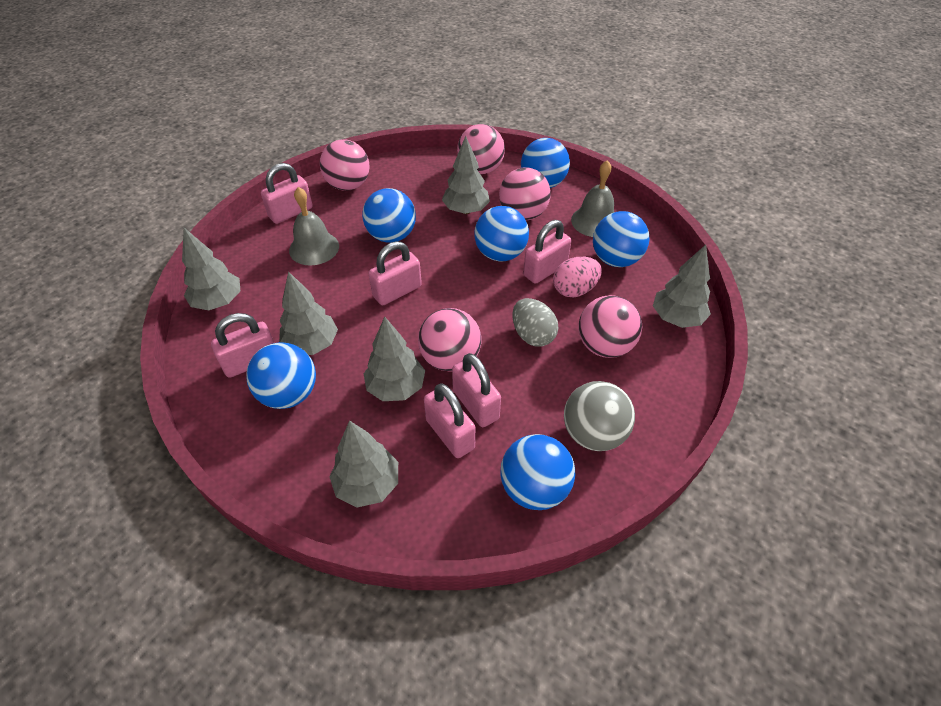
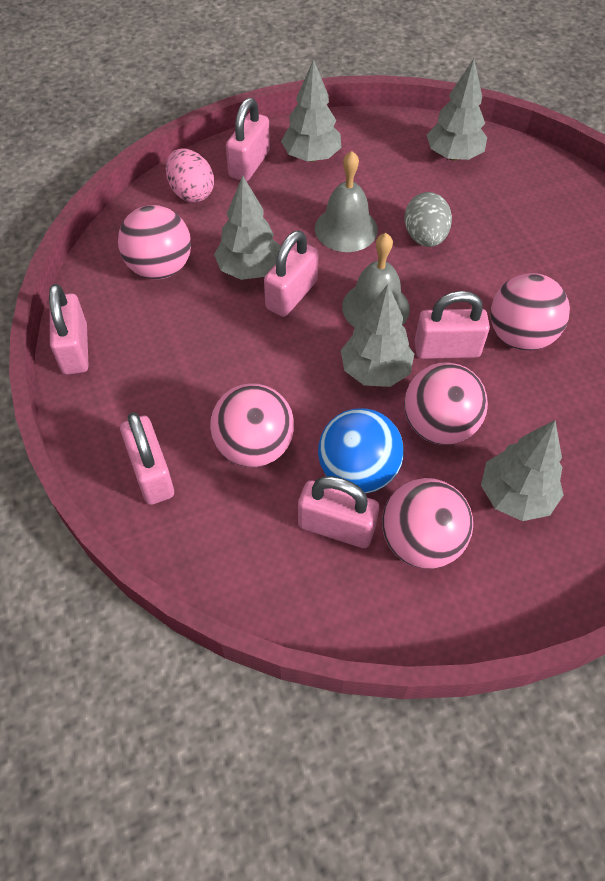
blue ball: 6 -> 1
grey ball: 1 -> 0
grey tree: 6 -> 5

